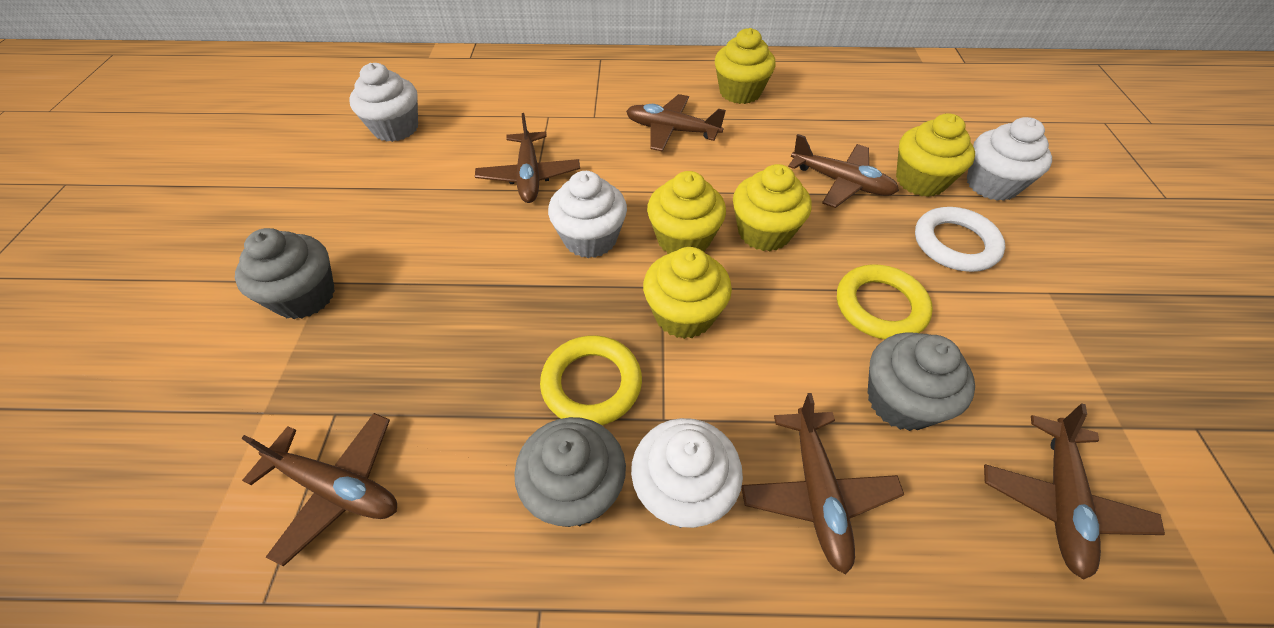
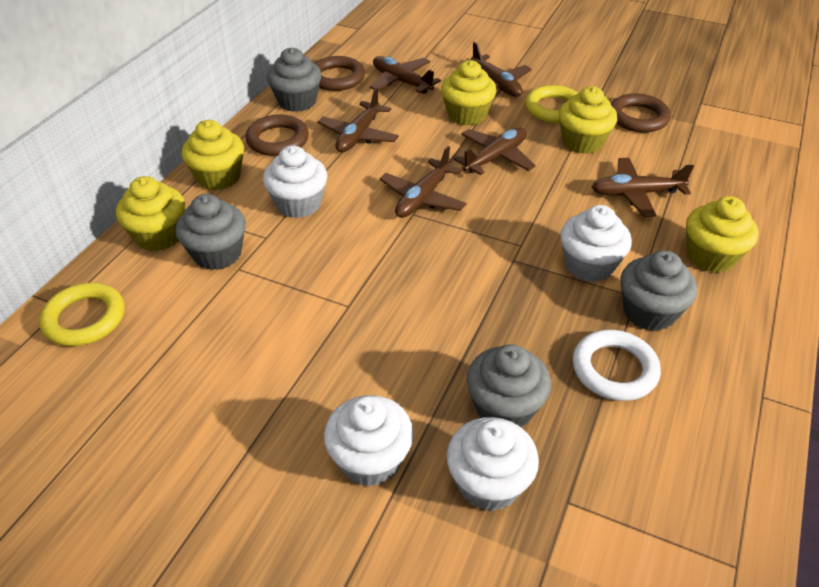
brown ring: 0 -> 3
grey cupcake: 3 -> 4

